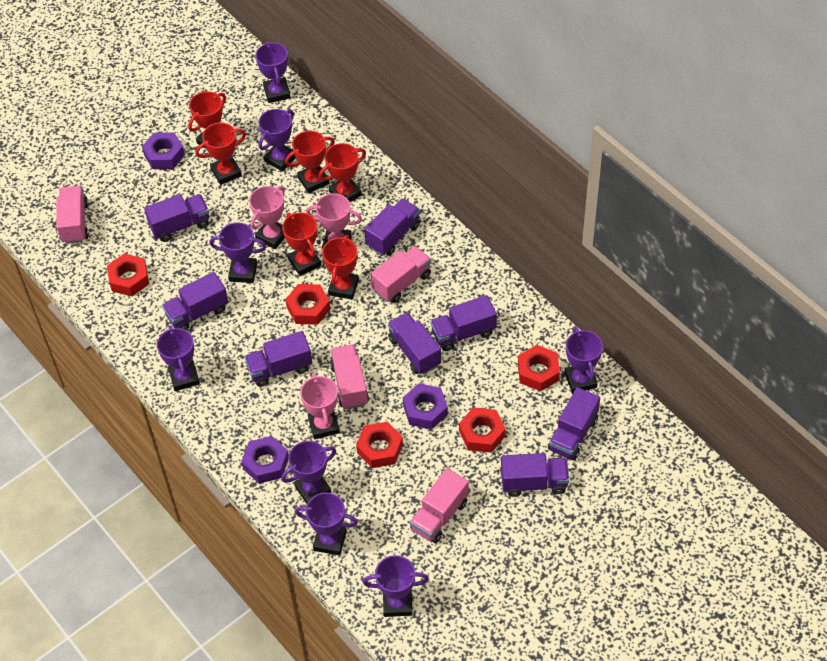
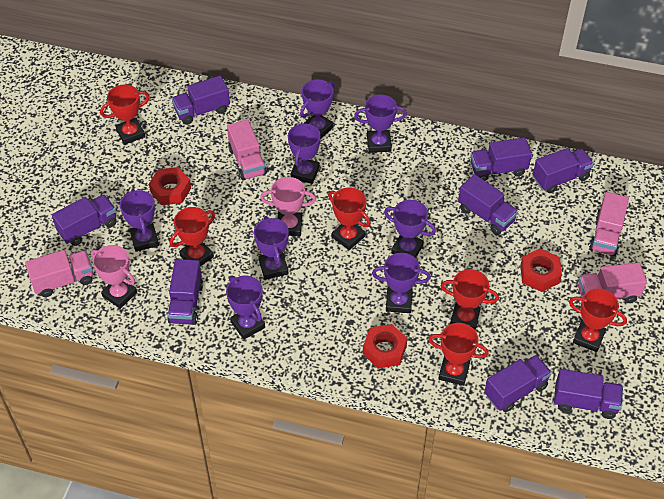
pink trophy: 3 -> 2
purple nut: 3 -> 0
red nut: 5 -> 3

